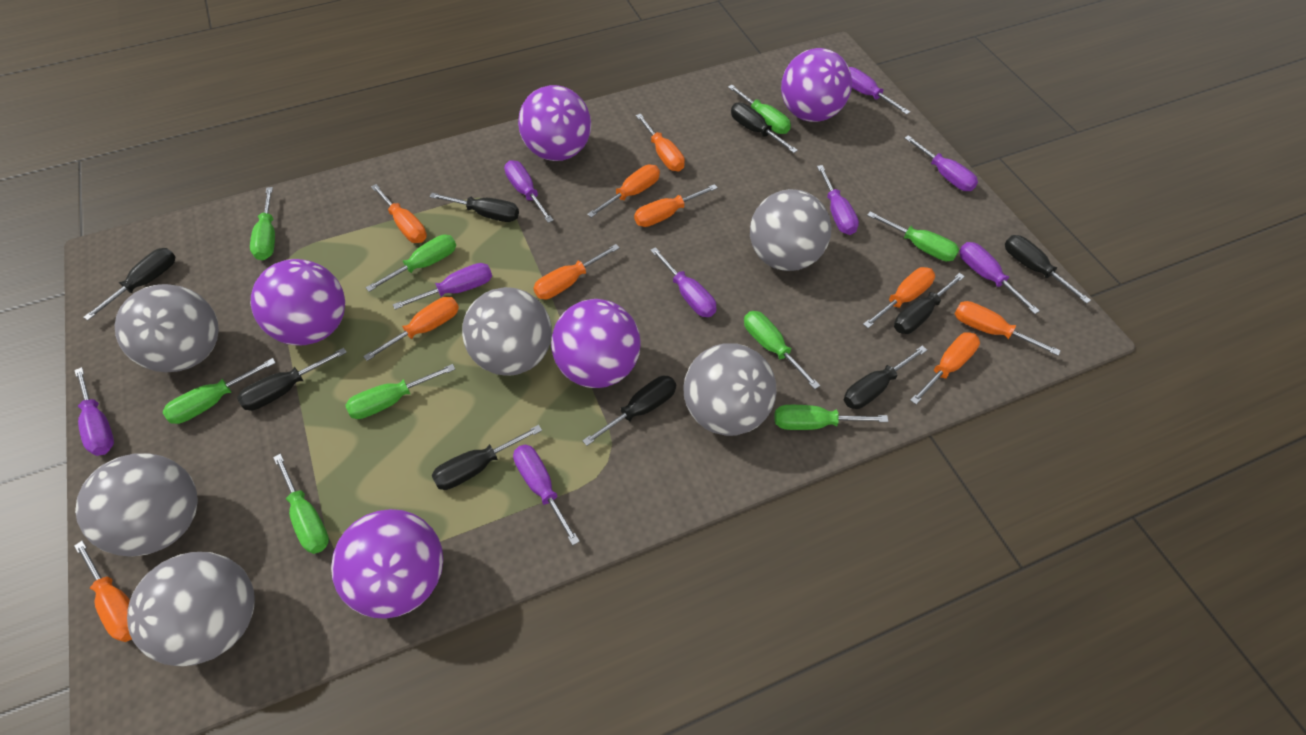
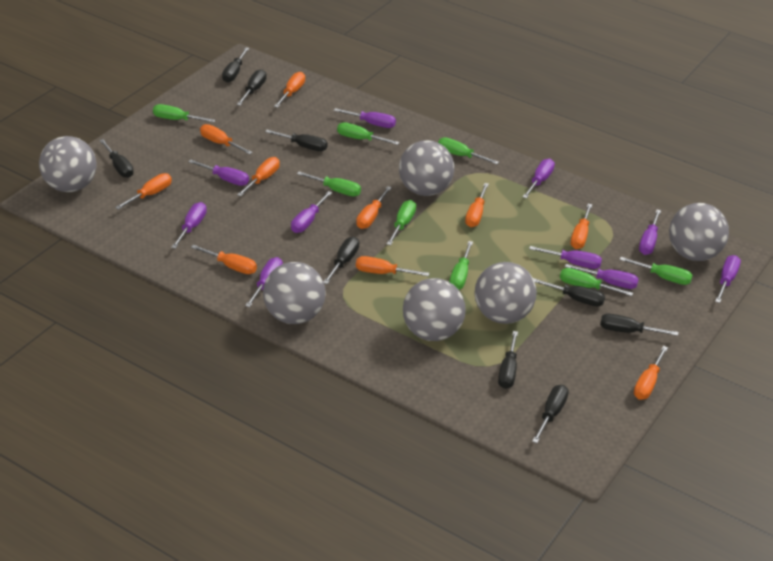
green screwdriver: 9 -> 8
purple ball: 5 -> 0
purple screwdriver: 9 -> 10

